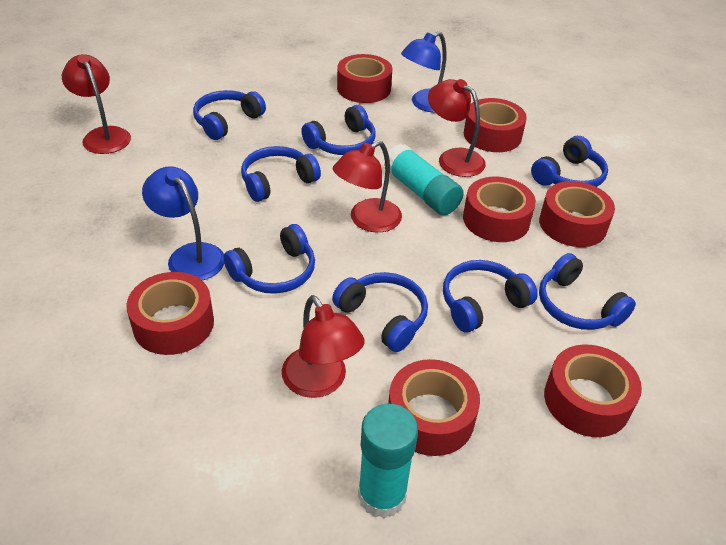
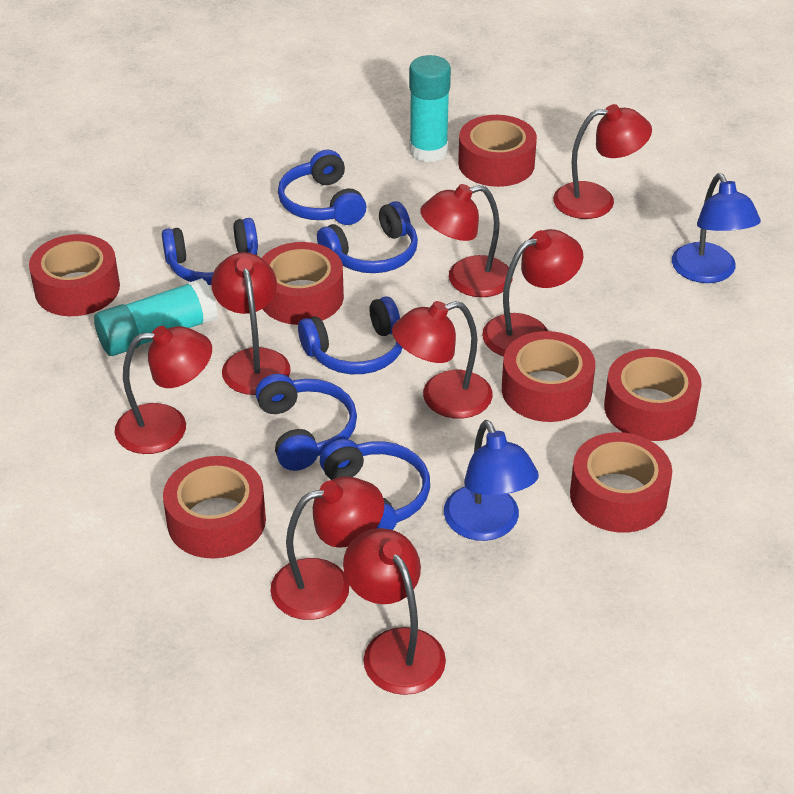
blue headphones: 8 -> 6
red lamp: 4 -> 8

